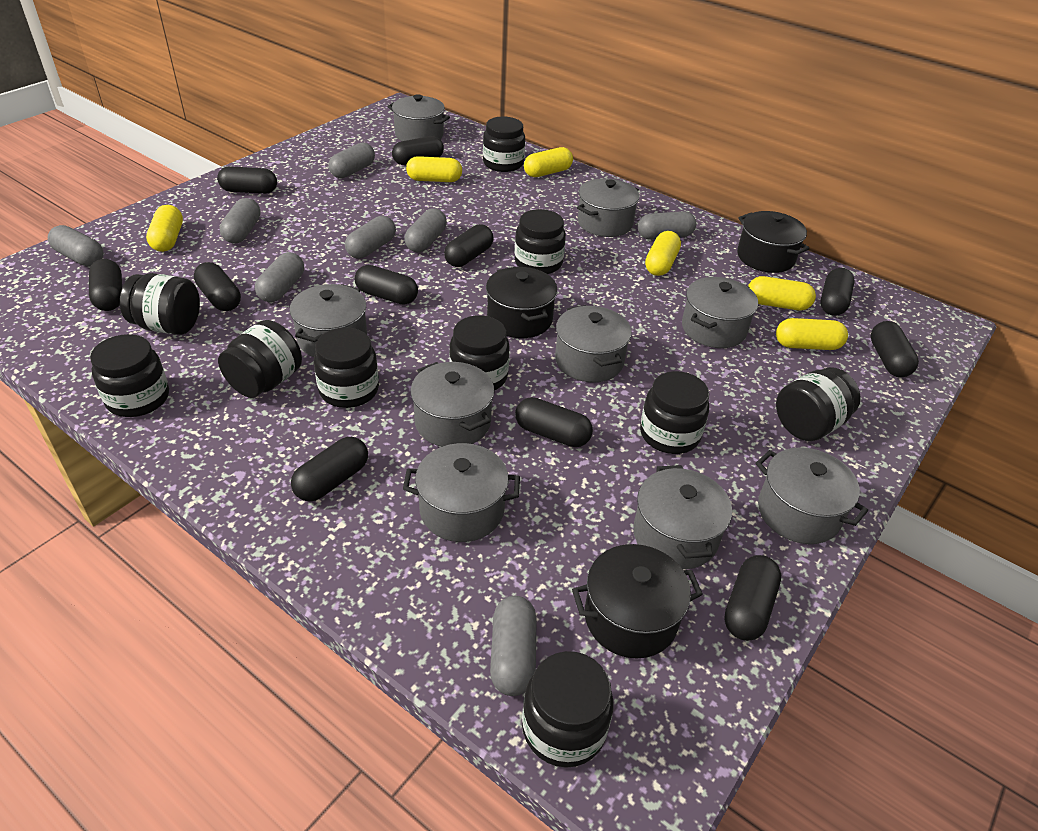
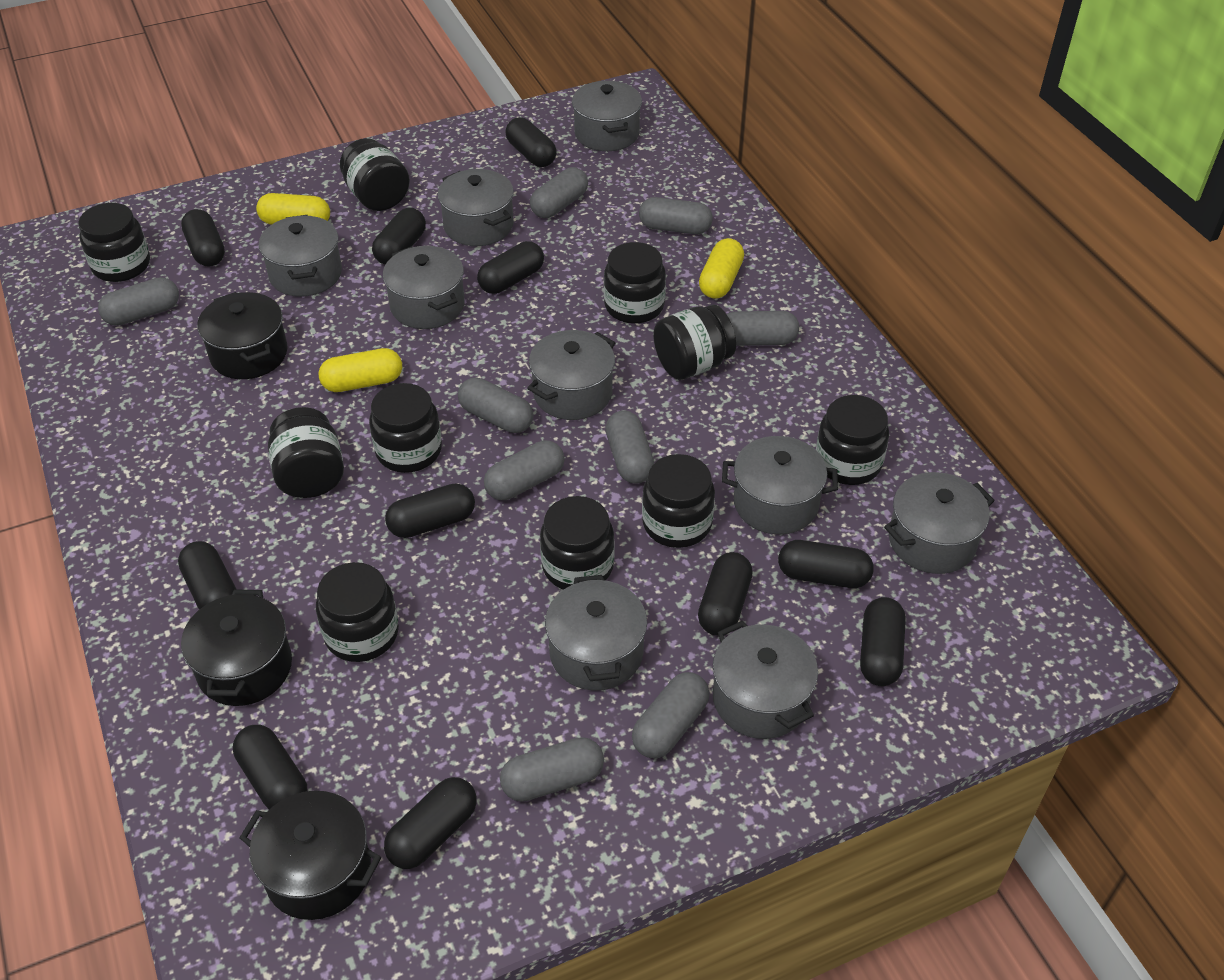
grey capsule: 8 -> 9
yellow capsule: 6 -> 3

